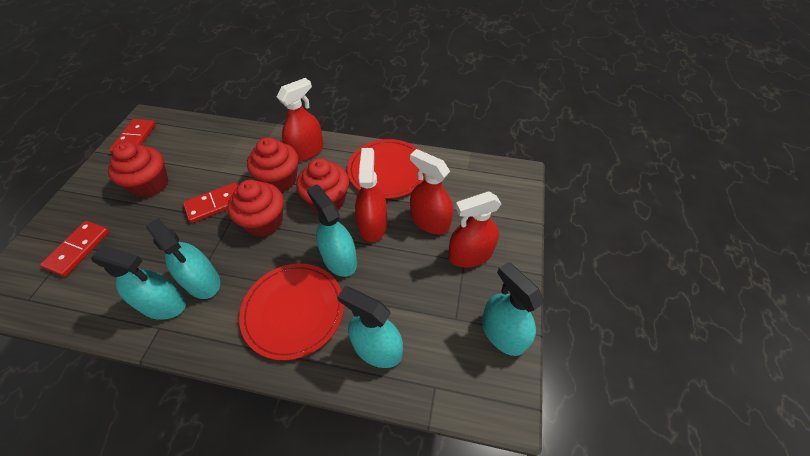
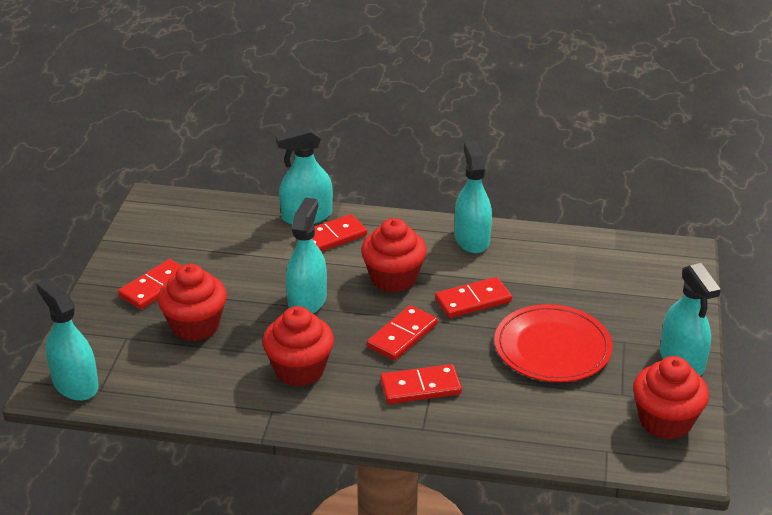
red domino: 3 -> 5
red plate: 2 -> 1
red spray bottle: 4 -> 0

